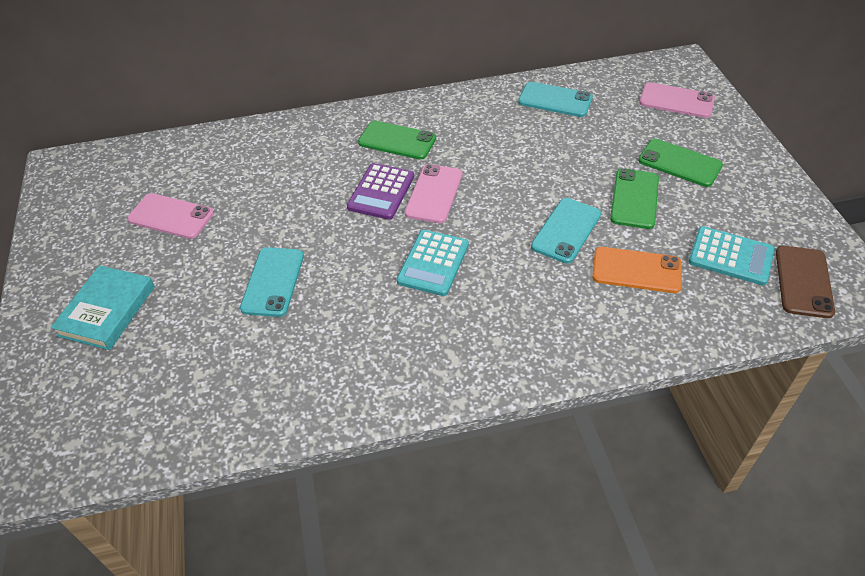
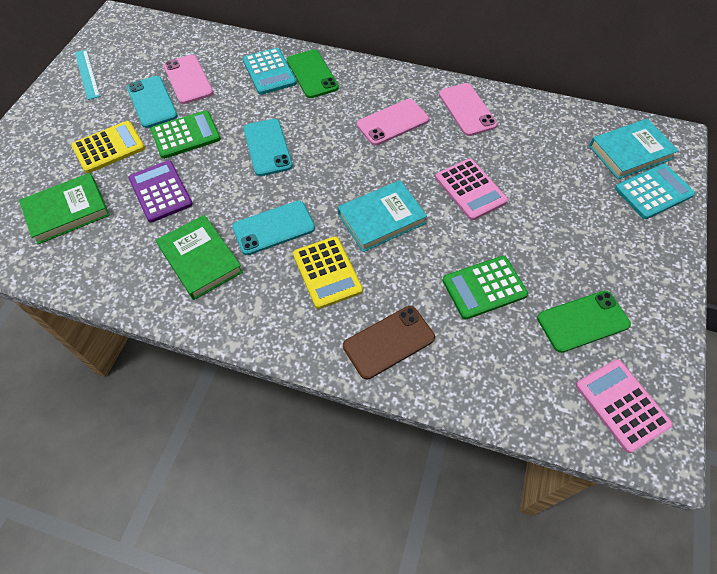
green book: 0 -> 2
green calculator: 0 -> 2
green phone: 3 -> 2
orange phone: 1 -> 0
pink calculator: 0 -> 2
turquoise book: 1 -> 2
turquoise ruler: 0 -> 1
yellow calculator: 0 -> 2

